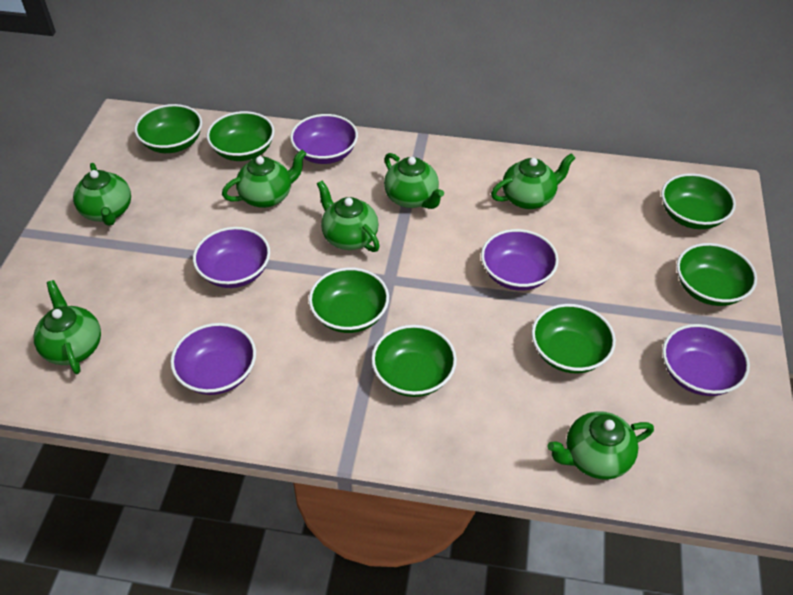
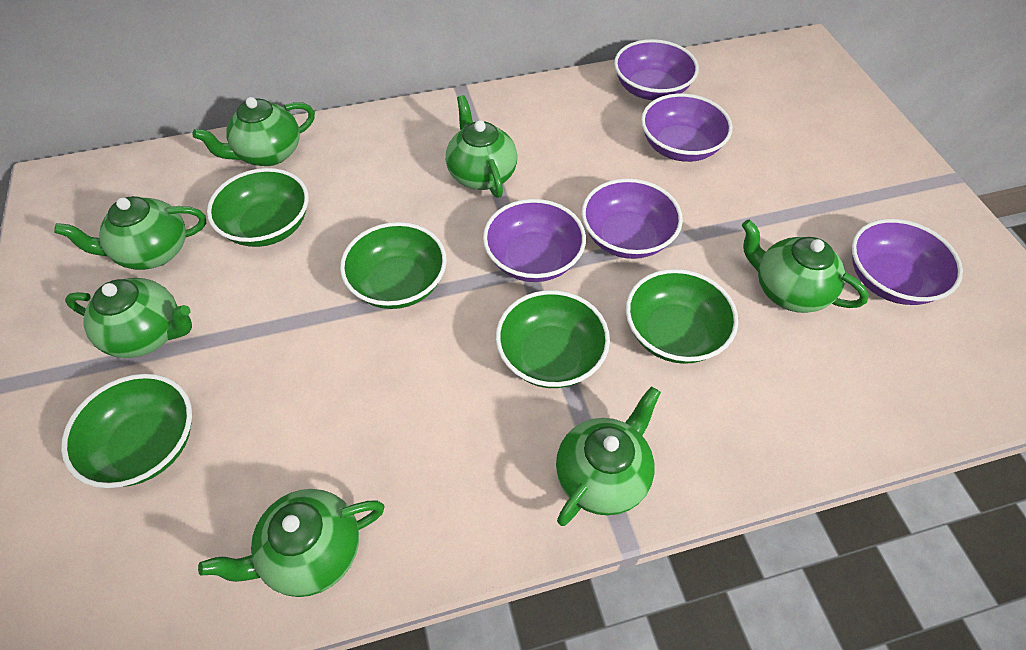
green bowl: 7 -> 5

